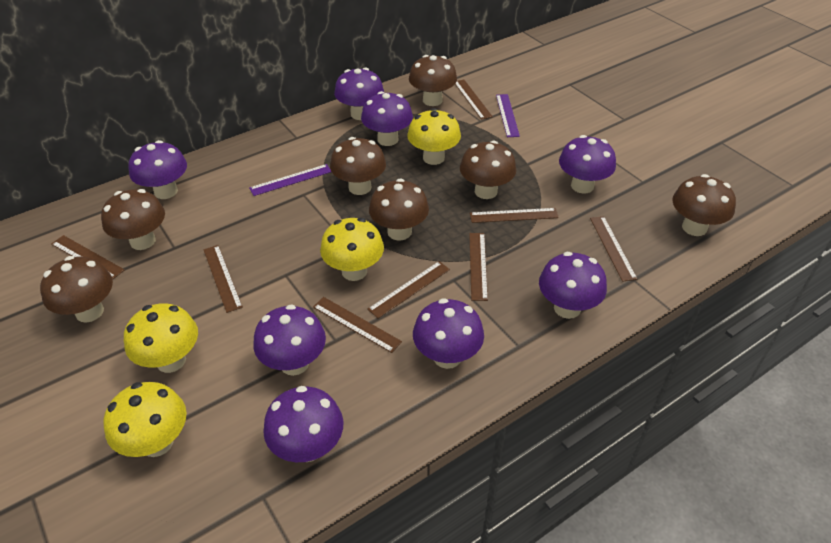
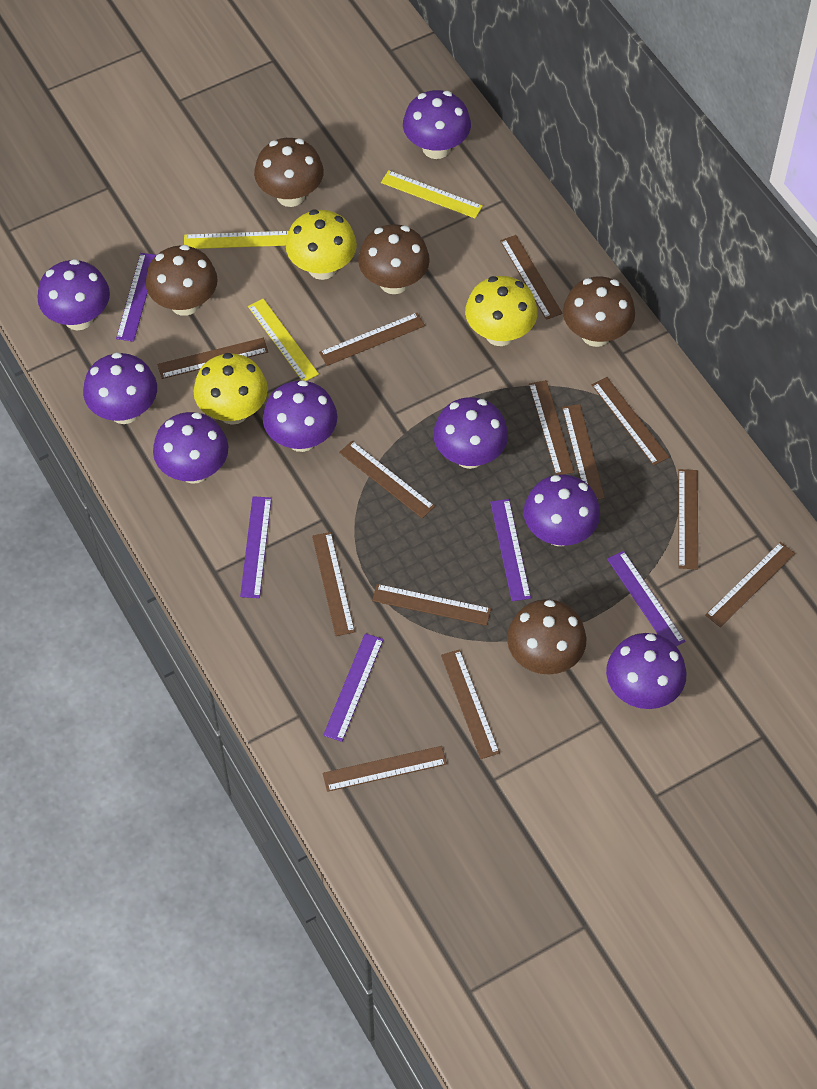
brown mushroom: 7 -> 5
brown ruler: 8 -> 13
purple ruler: 2 -> 5
yellow mushroom: 4 -> 3
yellow ruler: 0 -> 3

